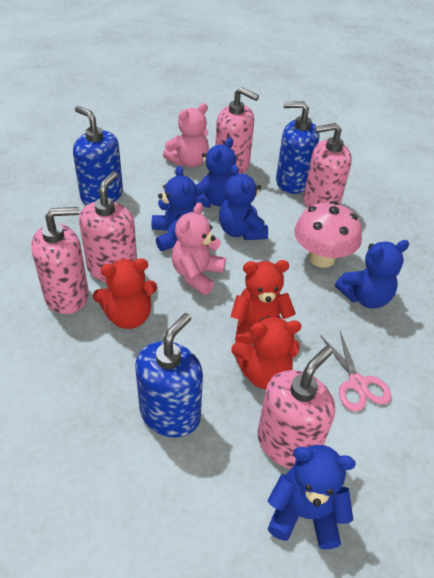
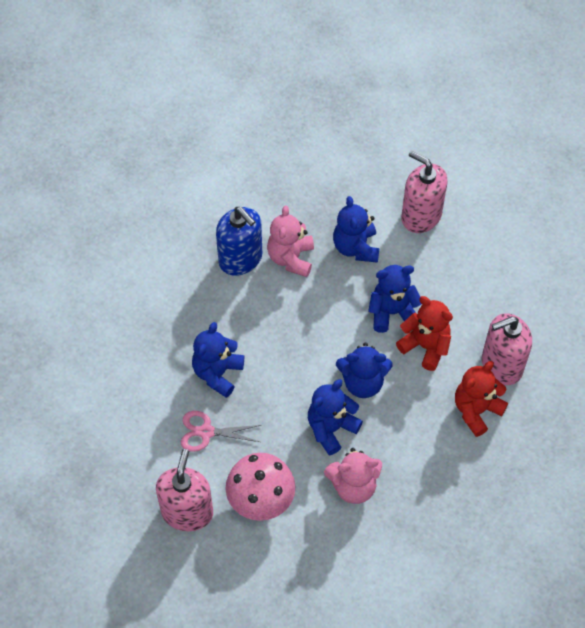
blue soap dispenser: 3 -> 1
pink soap dispenser: 5 -> 3
red teddy bear: 3 -> 2

